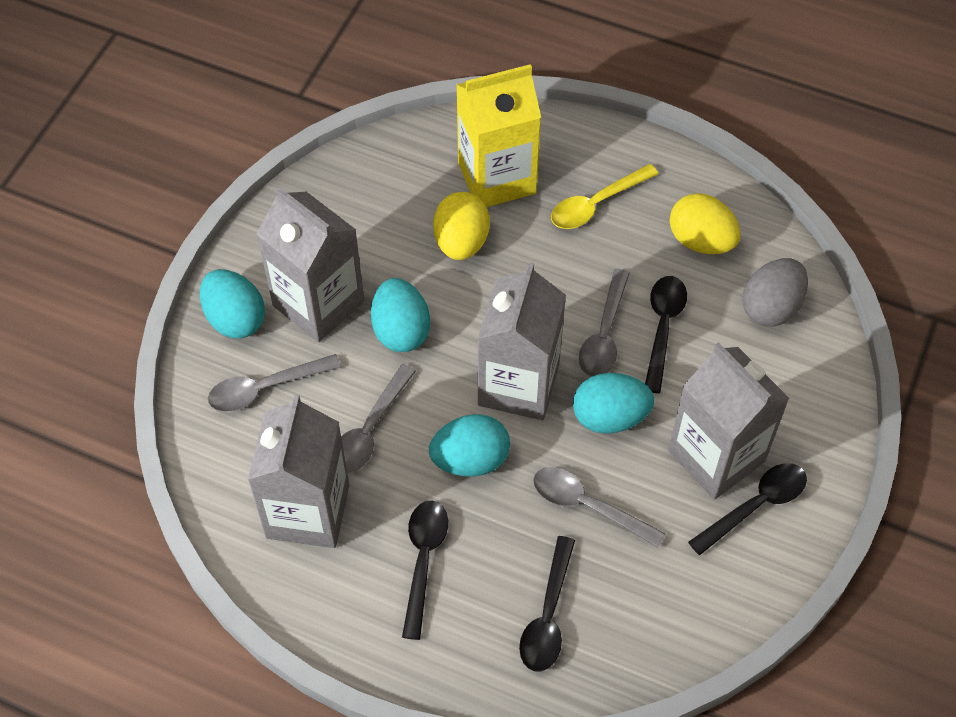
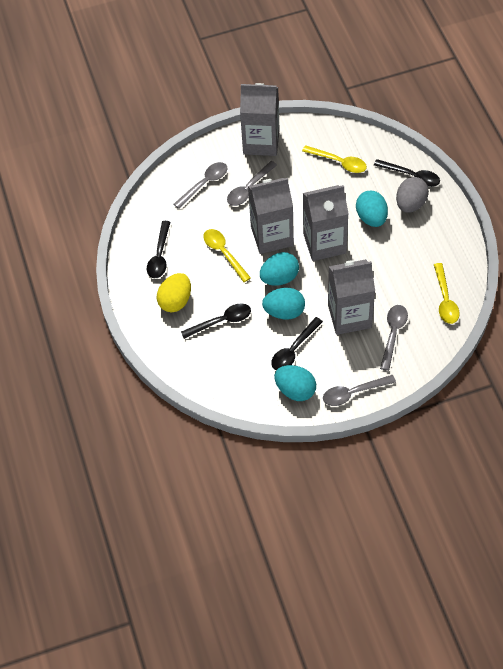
yellow carton: 1 -> 0
yellow egg: 2 -> 1
yellow spoon: 1 -> 3

